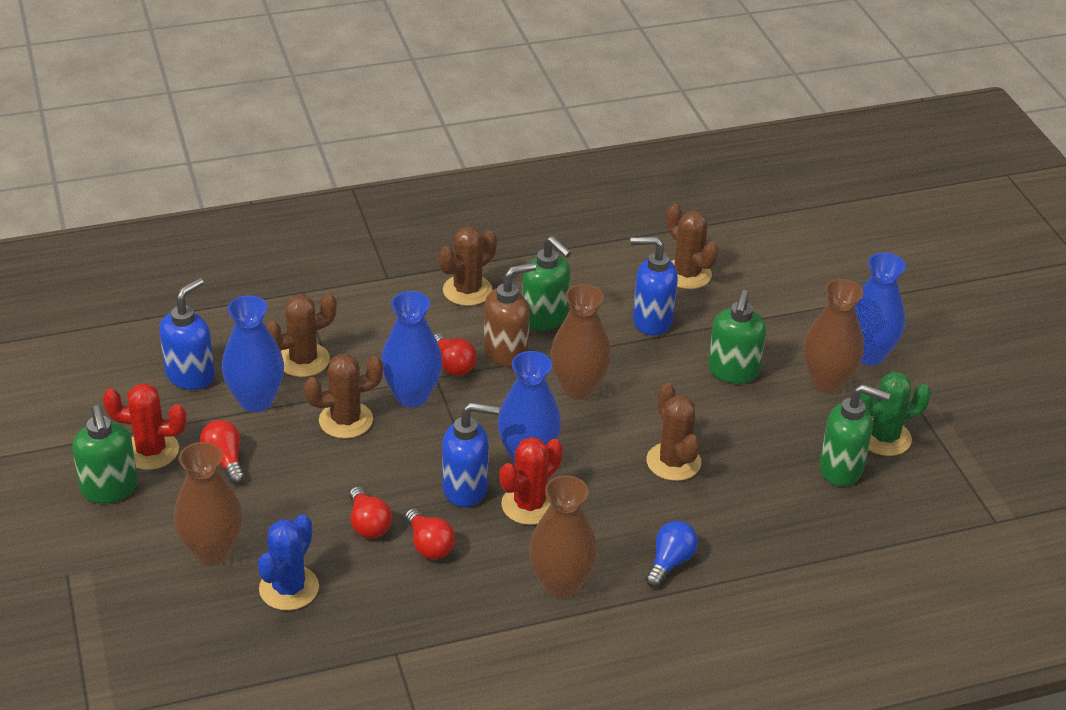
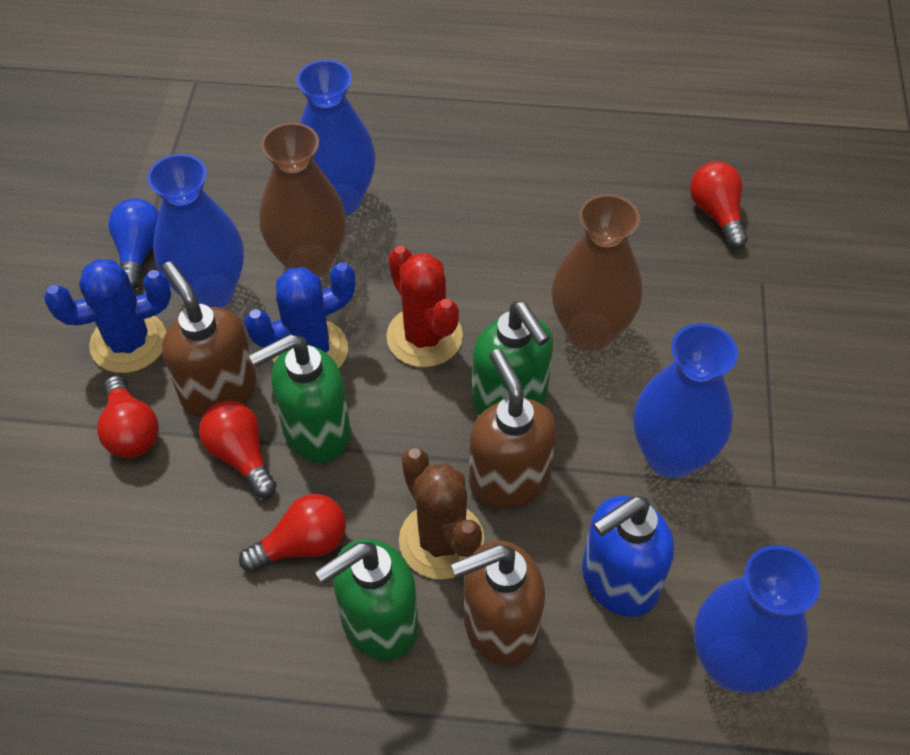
blue cactus: 1 -> 2
blue soap dispenser: 3 -> 1
brown cactus: 5 -> 1
brown soap dispenser: 1 -> 3
brown vase: 4 -> 2
green cactus: 1 -> 0
green soap dispenser: 4 -> 3
red cactus: 2 -> 1

